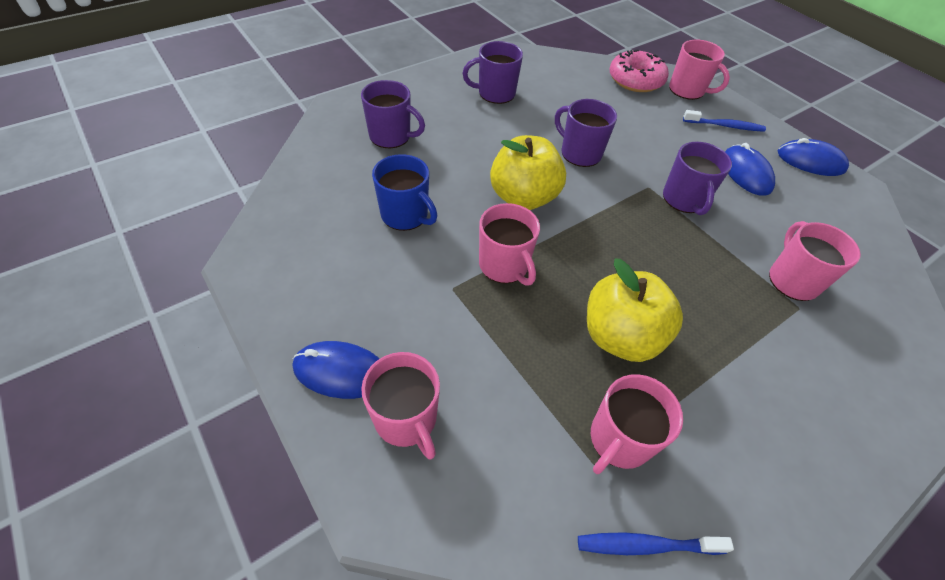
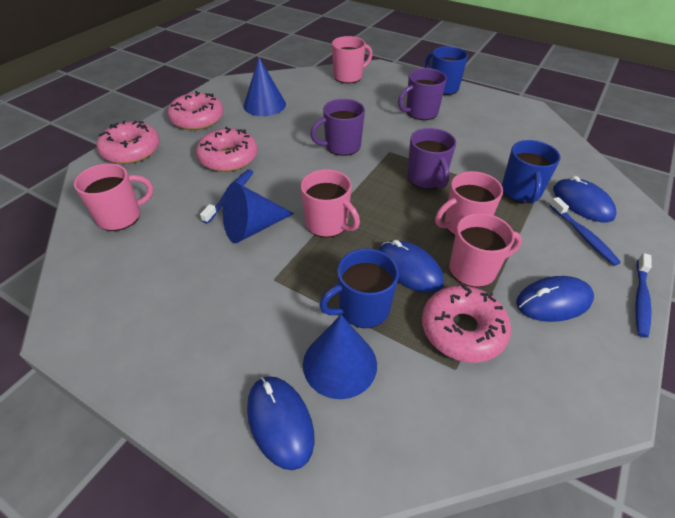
blue cone: 0 -> 3
blue mouse: 3 -> 4
blue mug: 1 -> 3
blue toothbrush: 2 -> 3
pink donut: 1 -> 4
purple mug: 4 -> 3
yellow apple: 2 -> 0

